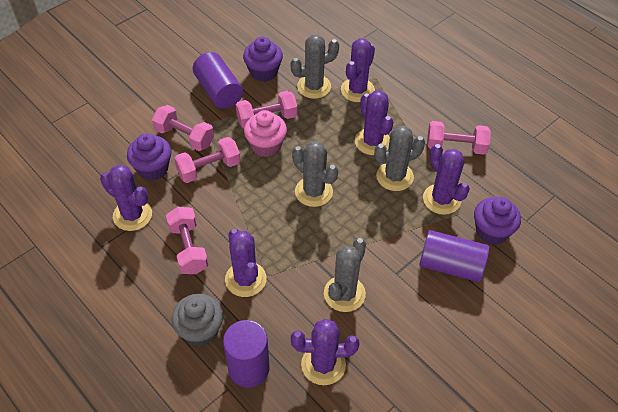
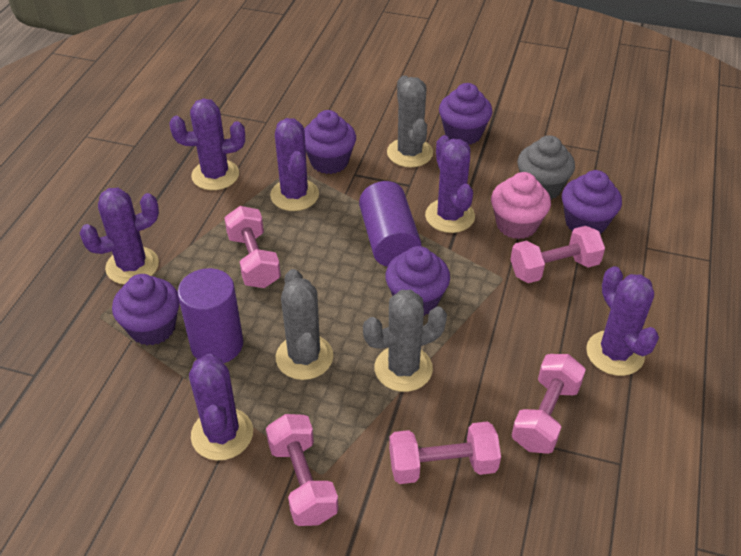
grey cactus: 4 -> 3
purple cupcake: 3 -> 5
purple cylinder: 3 -> 2

